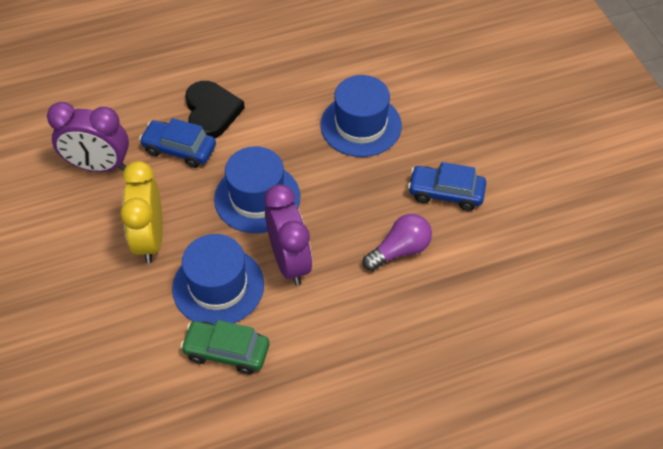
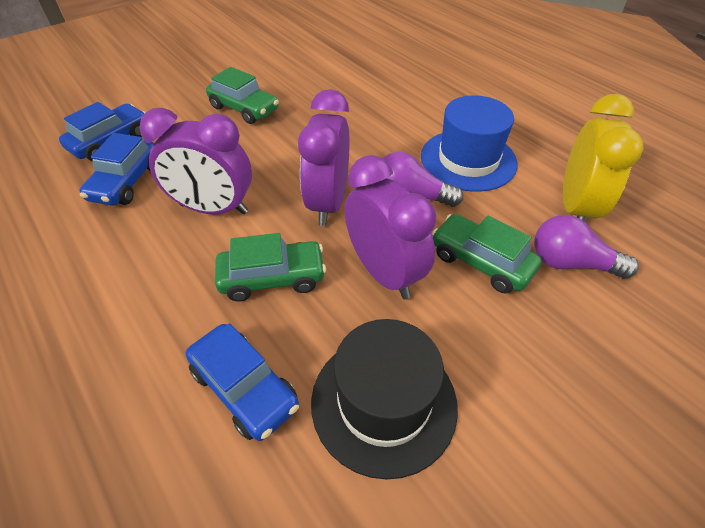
black hat: 0 -> 1
black heart: 1 -> 0
blue car: 2 -> 3
blue hat: 3 -> 1
green car: 1 -> 3
purple clock: 2 -> 3
purple light bulb: 1 -> 2

